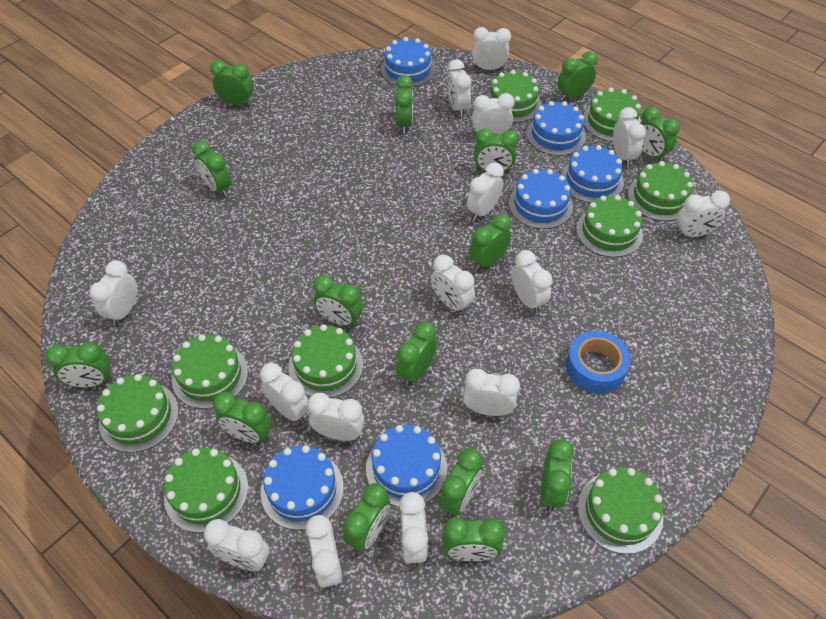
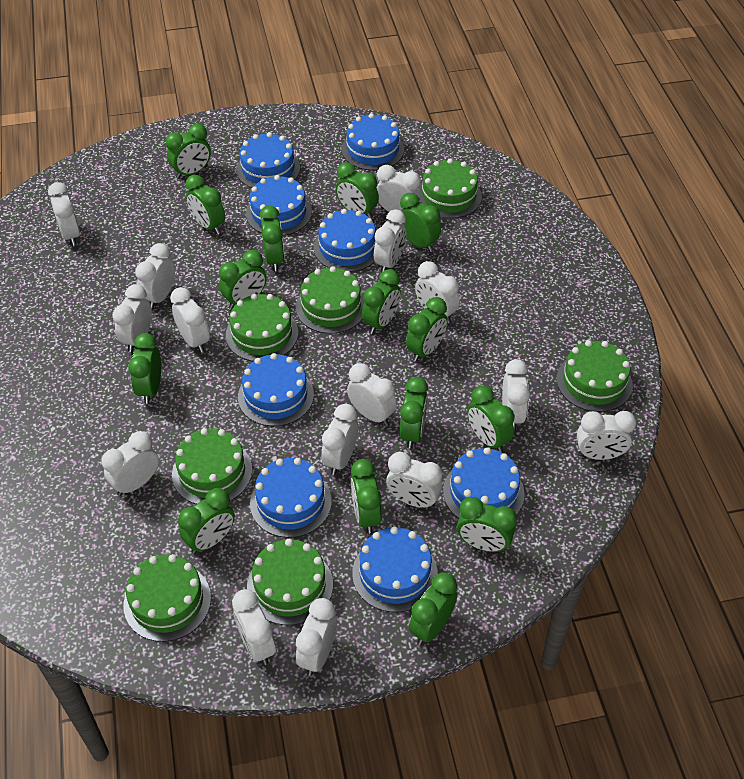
blue cake: 6 -> 8
blue tape: 1 -> 0
green cake: 9 -> 7

